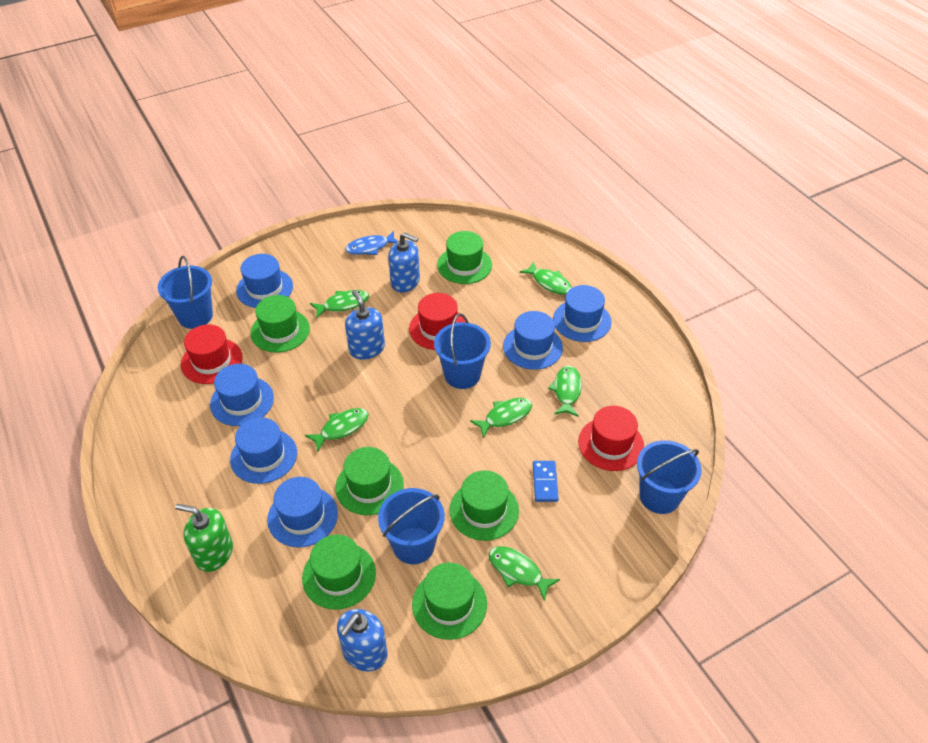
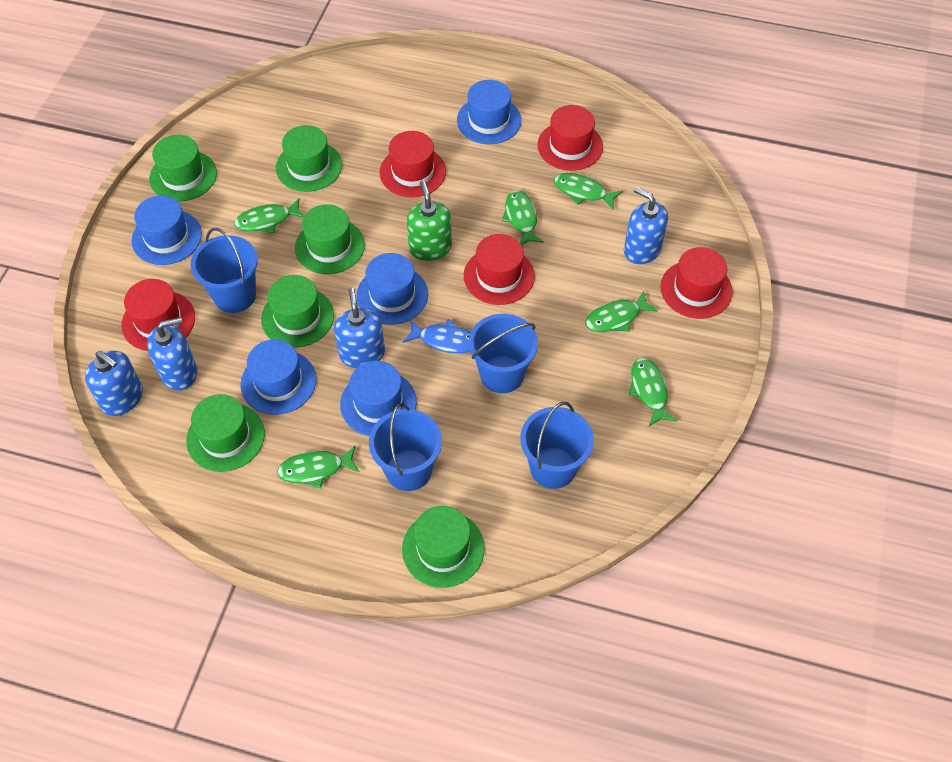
blue domino: 1 -> 0
blue hat: 6 -> 5
blue soap dispenser: 3 -> 4
red hat: 3 -> 5

